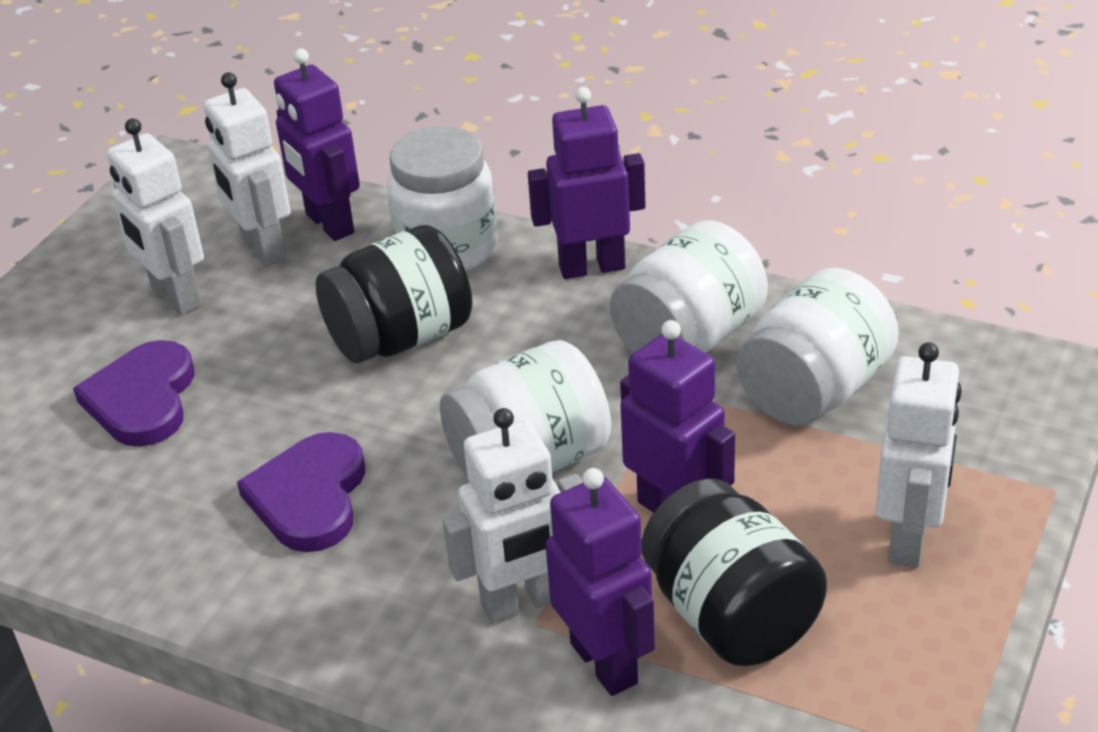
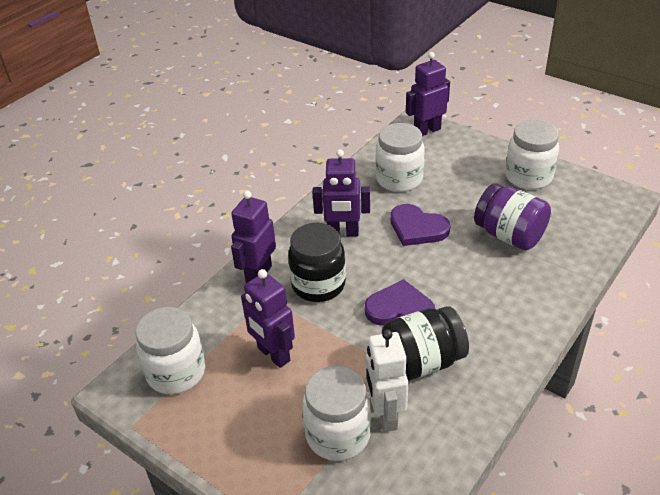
purple jar: 0 -> 1
white robot: 4 -> 1

